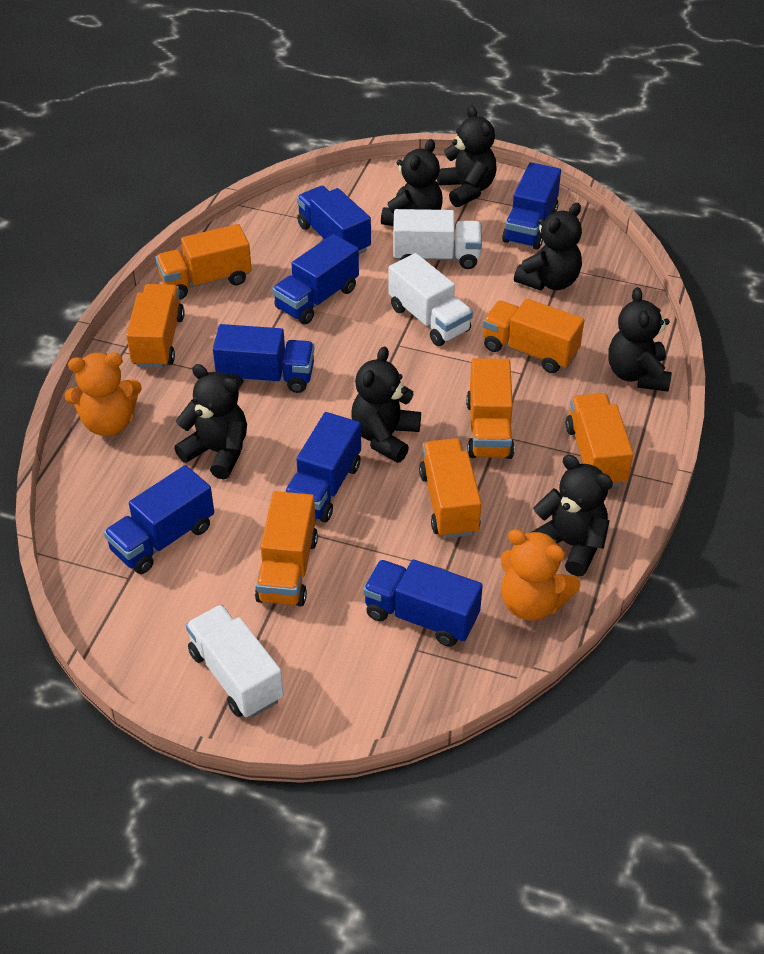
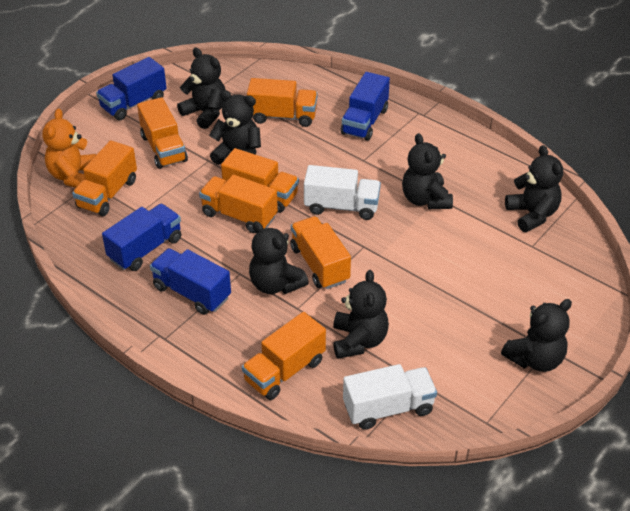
blue truck: 7 -> 4
orange teddy bear: 2 -> 1
white truck: 3 -> 2

